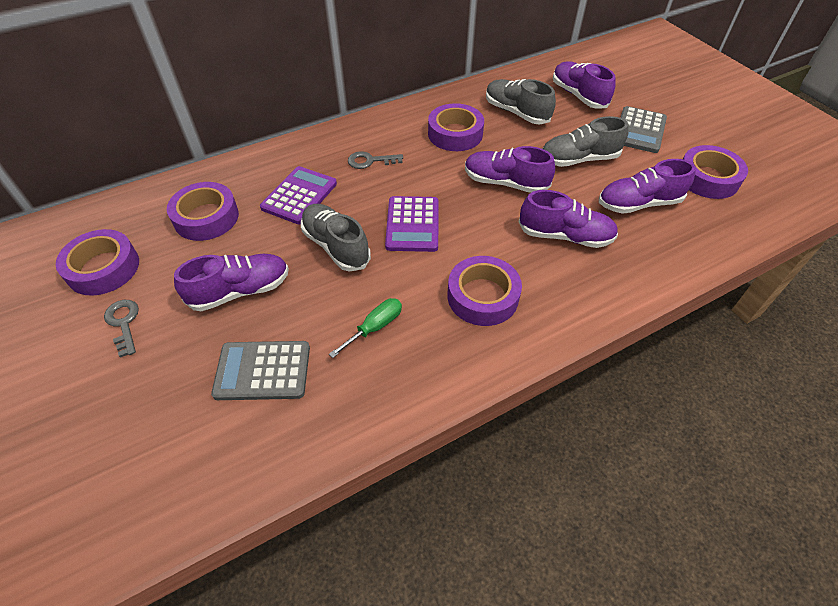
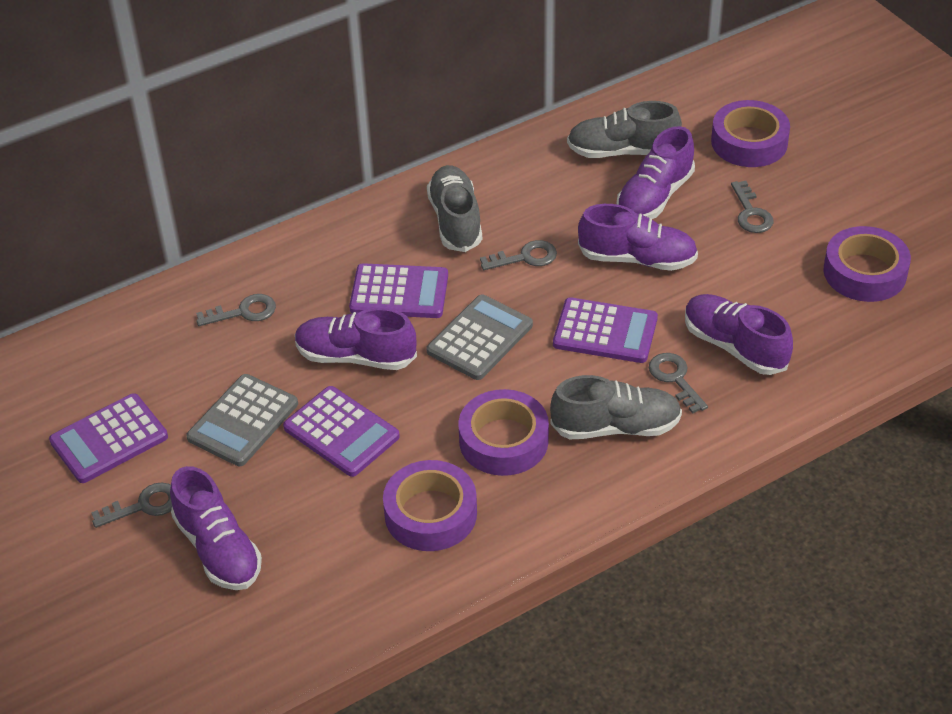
green screwdriver: 1 -> 0
grey key: 2 -> 5
purple calculator: 2 -> 4
purple tape: 5 -> 4

